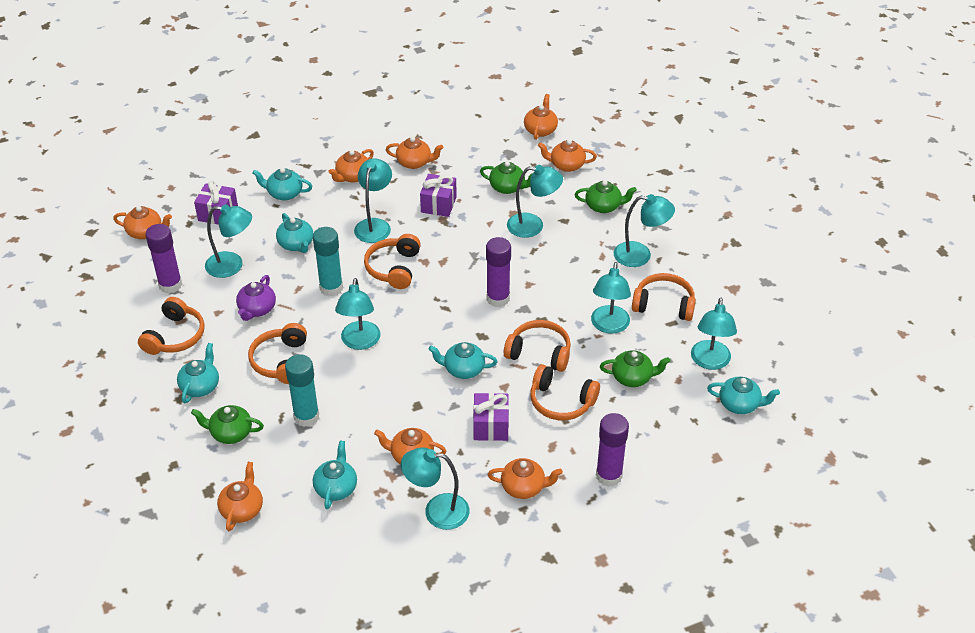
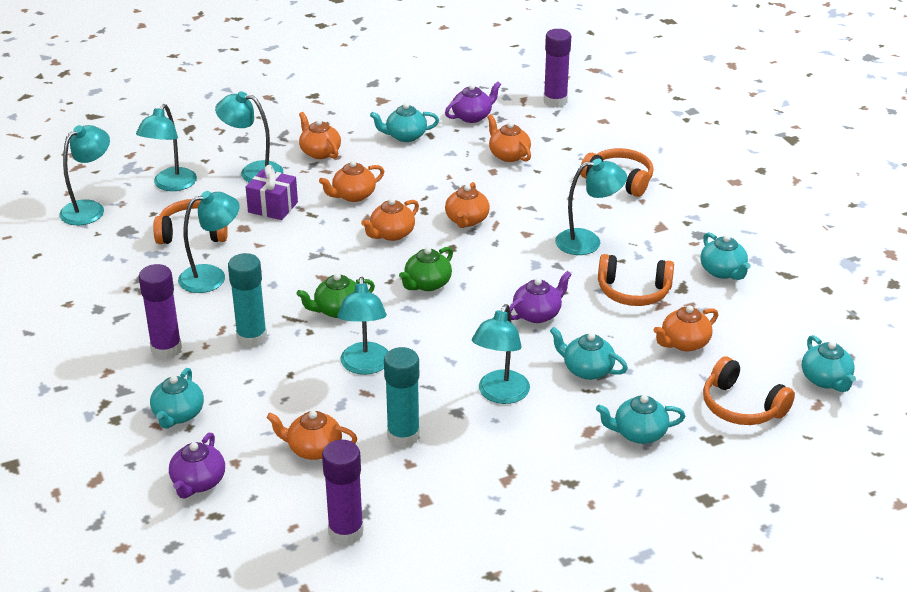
green teapot: 4 -> 2
orange headphones: 6 -> 4
orange teapot: 8 -> 7
purple gift: 3 -> 1
purple teapot: 1 -> 3
turquoise lamp: 8 -> 7

